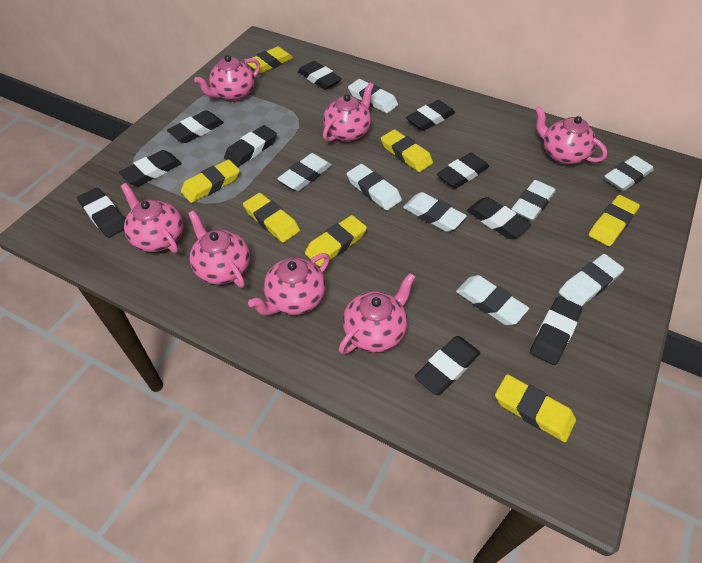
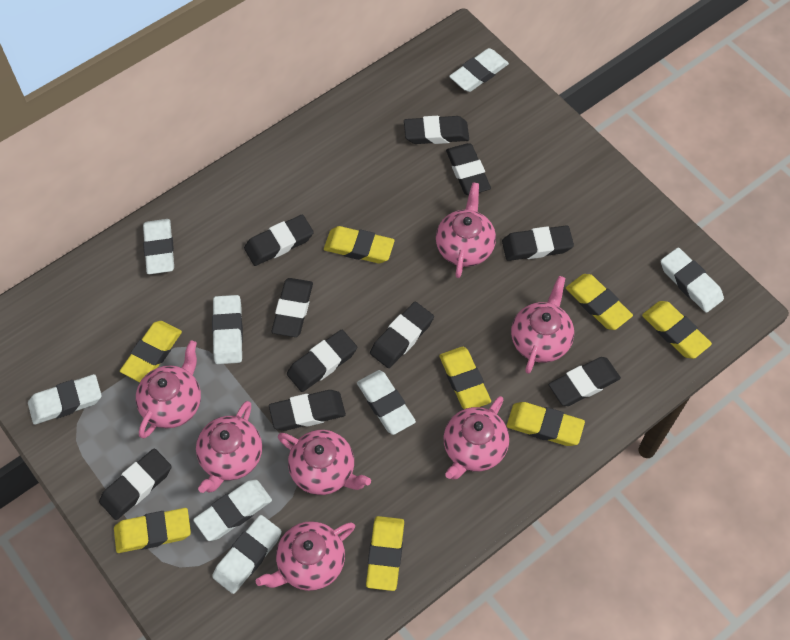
yellow eraser: 7 -> 8

